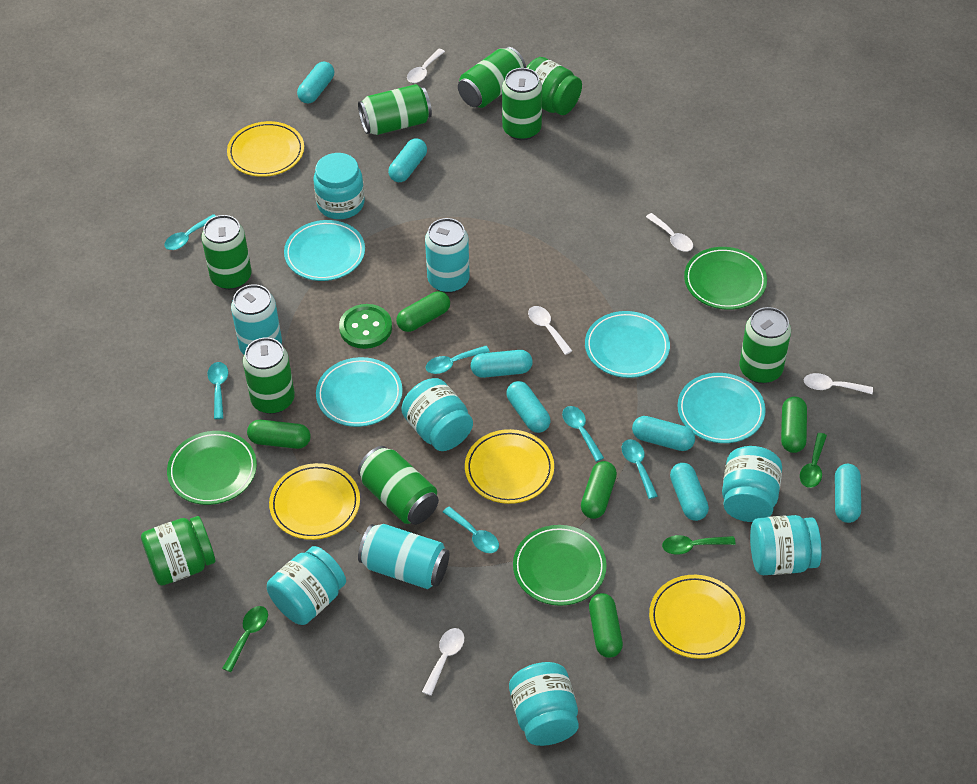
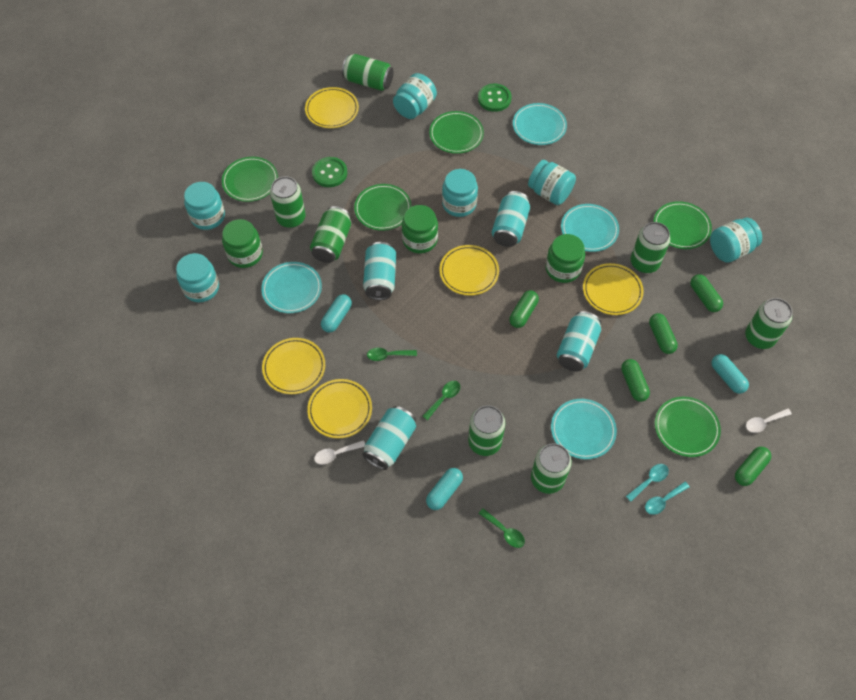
green button: 1 -> 2
green jar: 2 -> 3
green plate: 3 -> 5
turquoise can: 3 -> 4
turquoise capsule: 7 -> 3
turquoise spoon: 6 -> 2
white spoon: 5 -> 2
yellow plate: 4 -> 5

